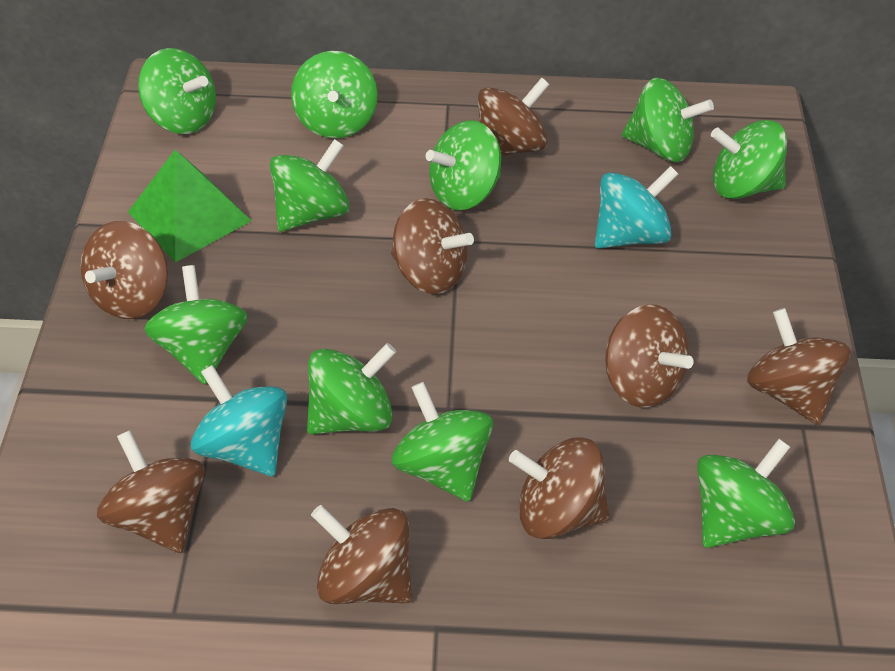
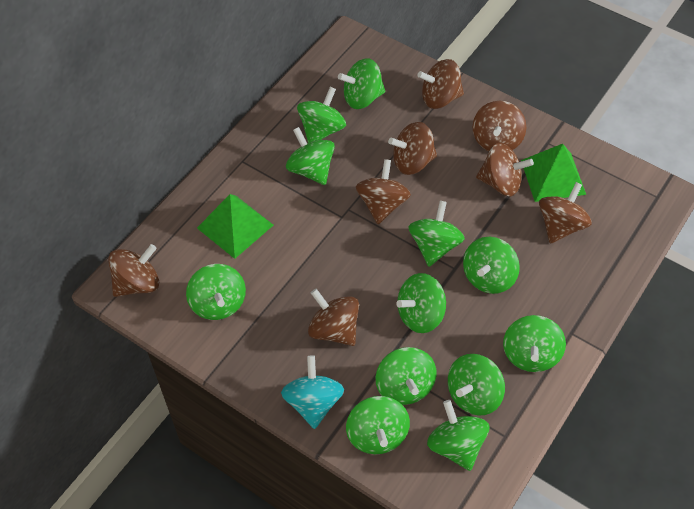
green pyramid: 1 -> 2
green spinning top: 10 -> 12
turquoise spinning top: 2 -> 1

